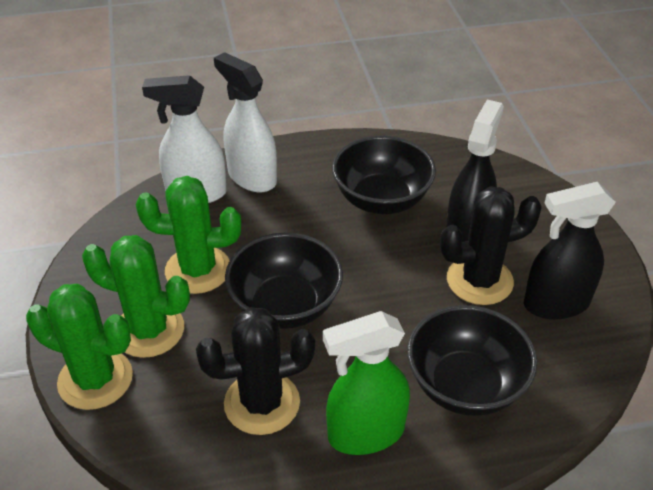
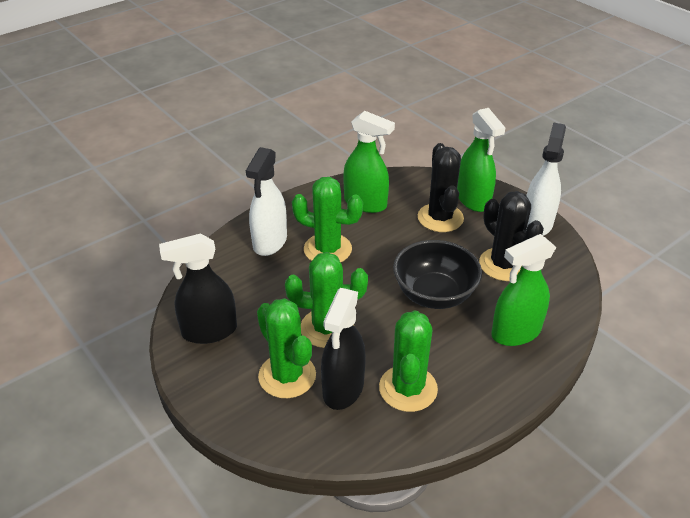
black bowl: 3 -> 1
green cactus: 3 -> 4
green spray bottle: 1 -> 3

